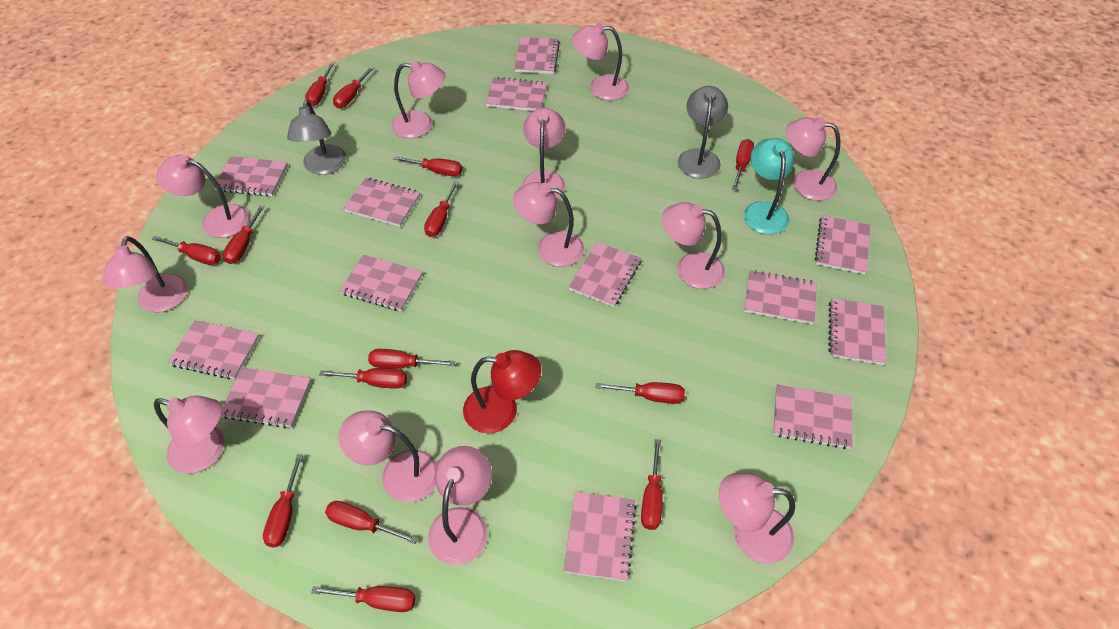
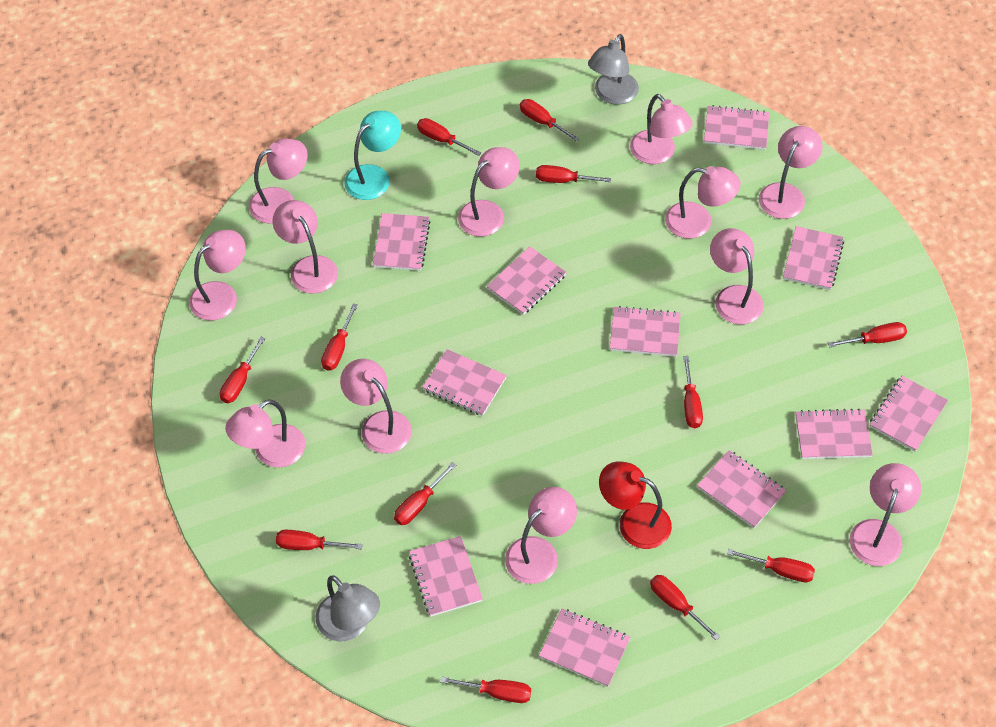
pink notebook: 13 -> 11
red screwdriver: 14 -> 12

